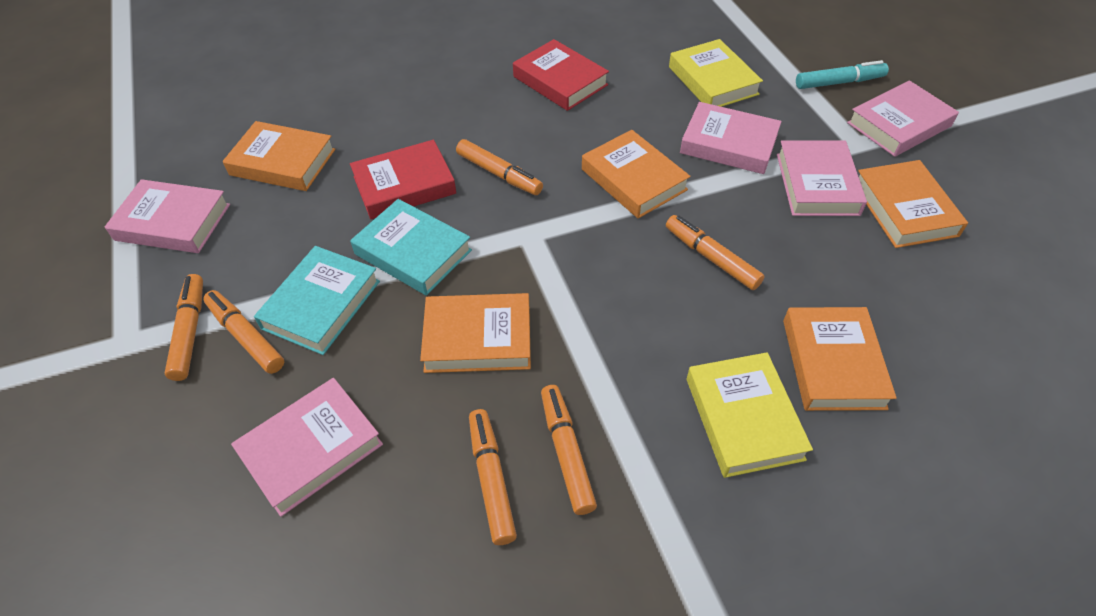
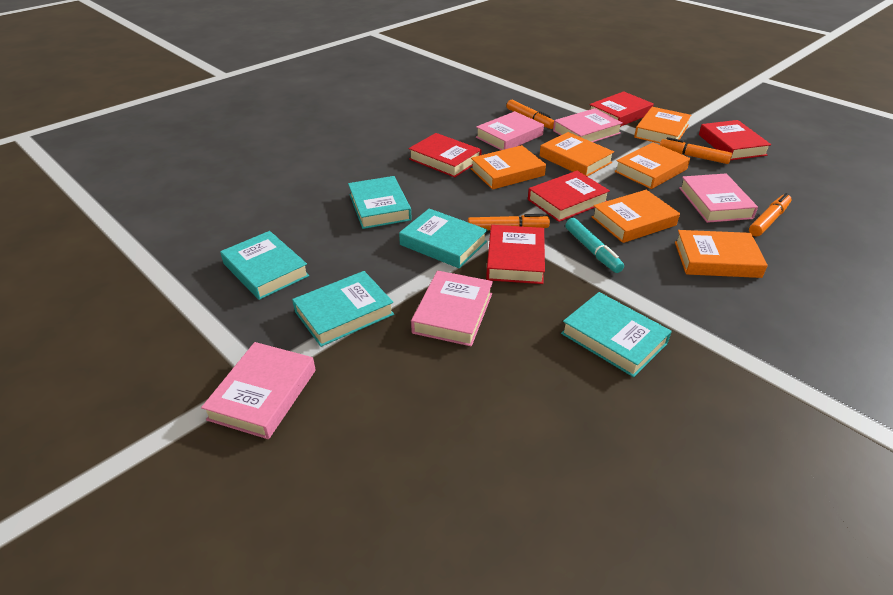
orange book: 5 -> 6
orange marker: 6 -> 4
red book: 2 -> 5
turquoise book: 2 -> 5
yellow book: 2 -> 0

